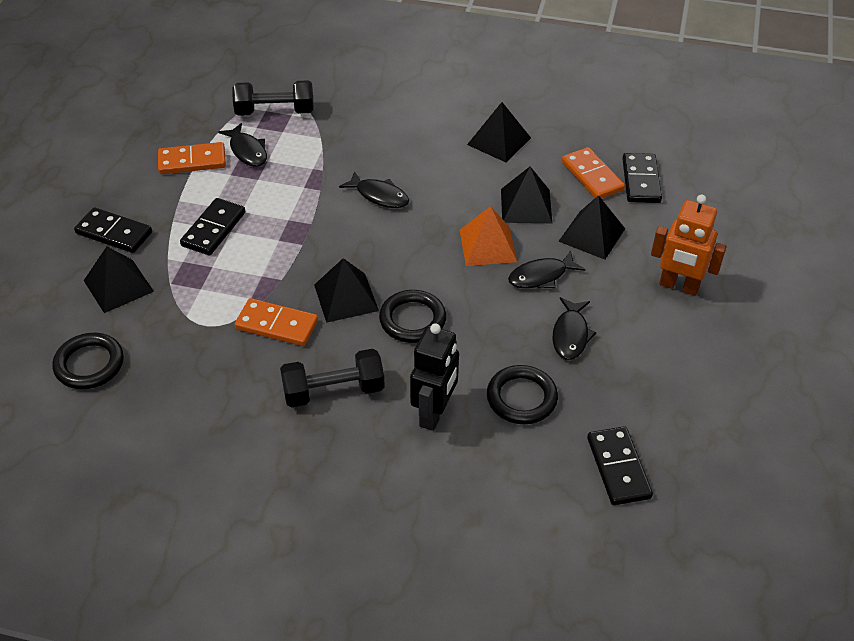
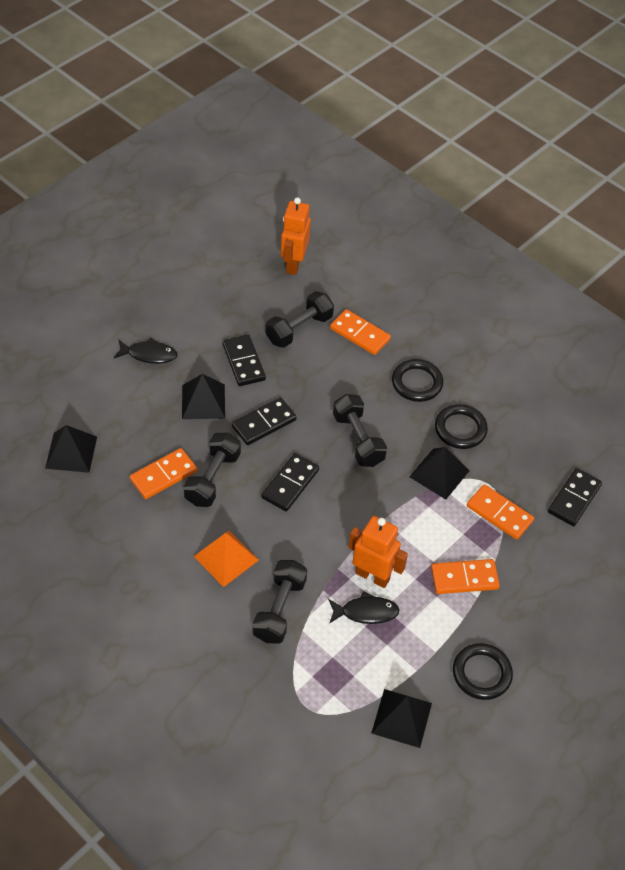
black dumbbell: 2 -> 4
black fish: 4 -> 2
black pyramid: 5 -> 4
black robot: 1 -> 0
orange domino: 3 -> 4
orange robot: 1 -> 2

